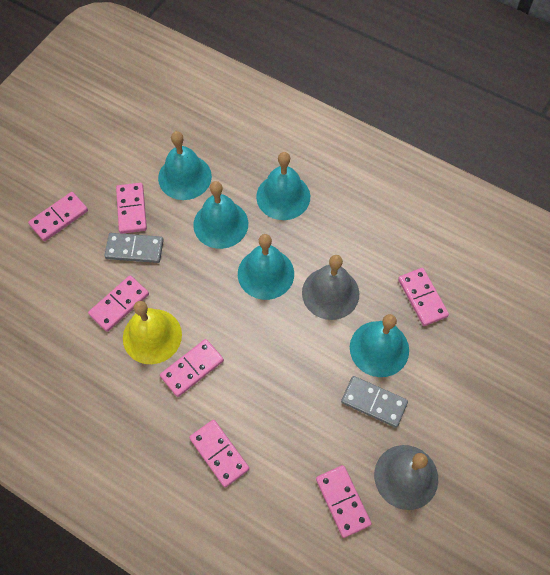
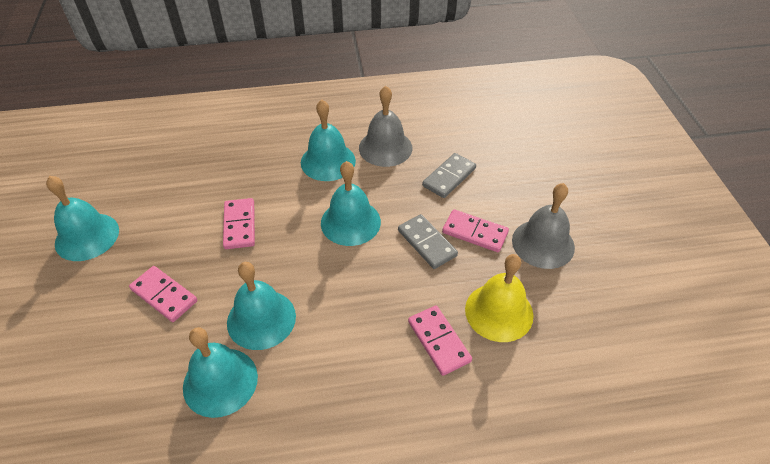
pink domino: 7 -> 4

